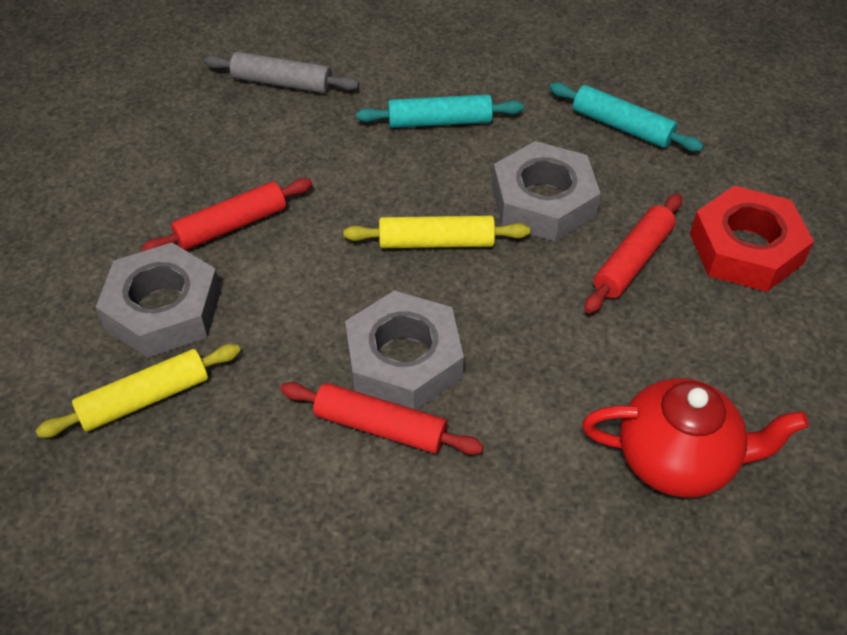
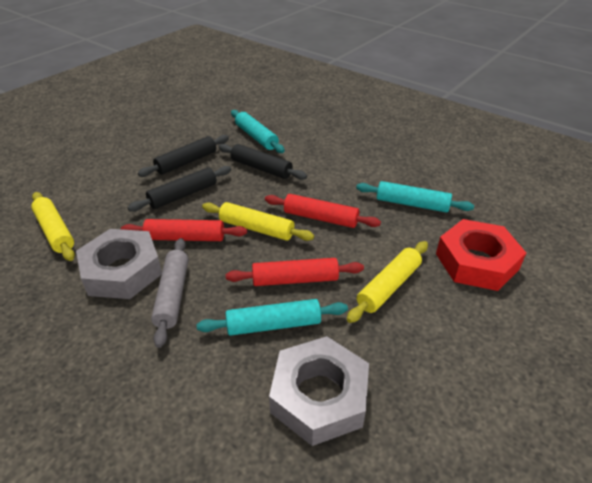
black rolling pin: 0 -> 3
grey nut: 3 -> 2
red teapot: 1 -> 0
turquoise rolling pin: 2 -> 3
yellow rolling pin: 2 -> 3

